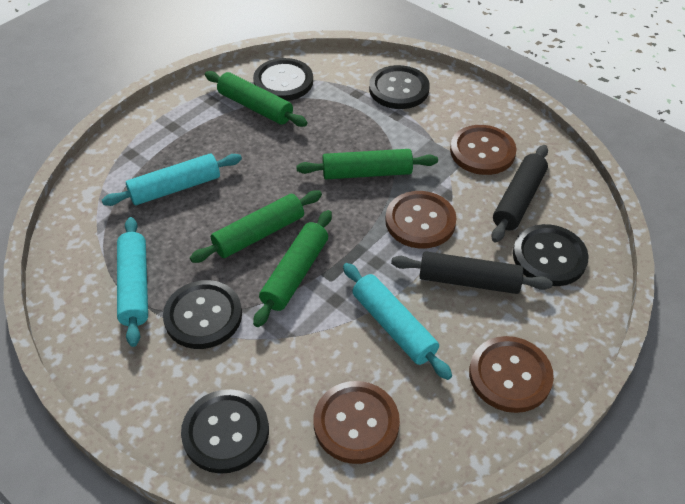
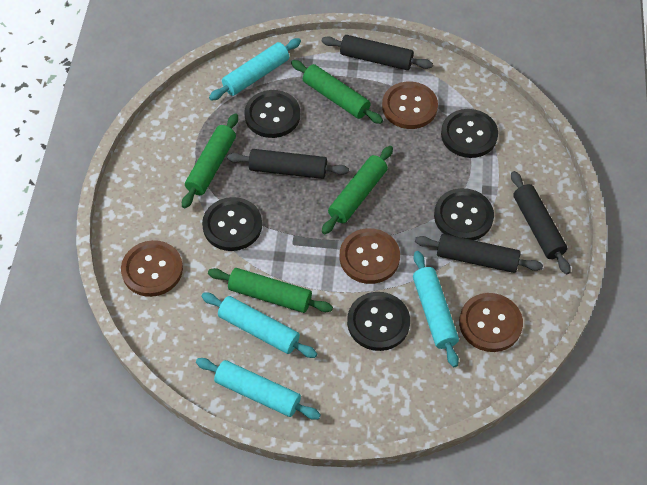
black rolling pin: 2 -> 4
turquoise rolling pin: 3 -> 4

